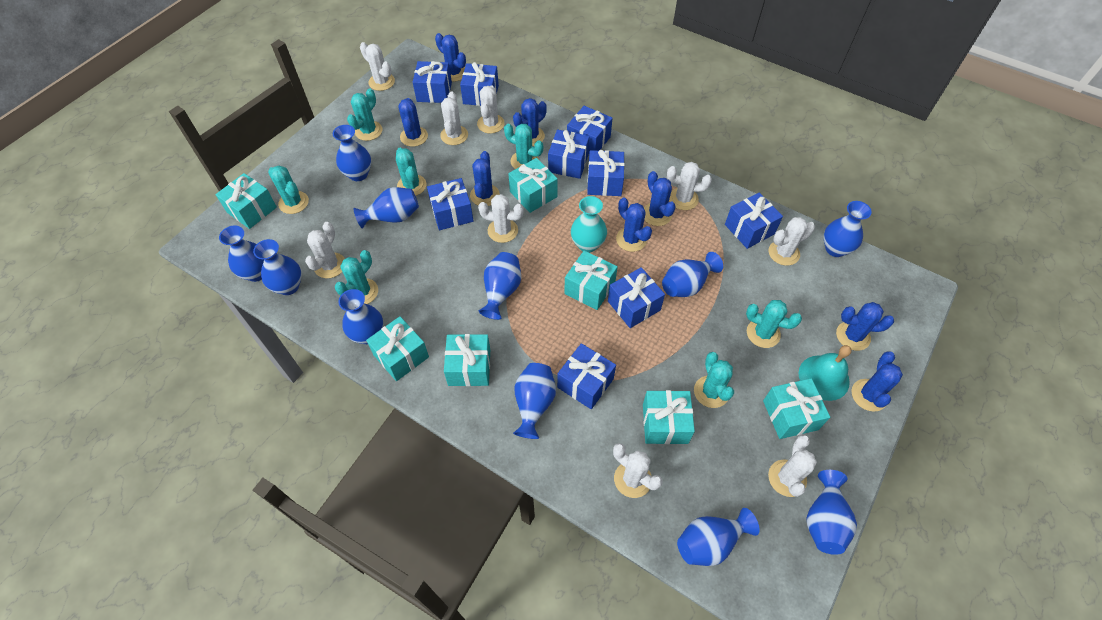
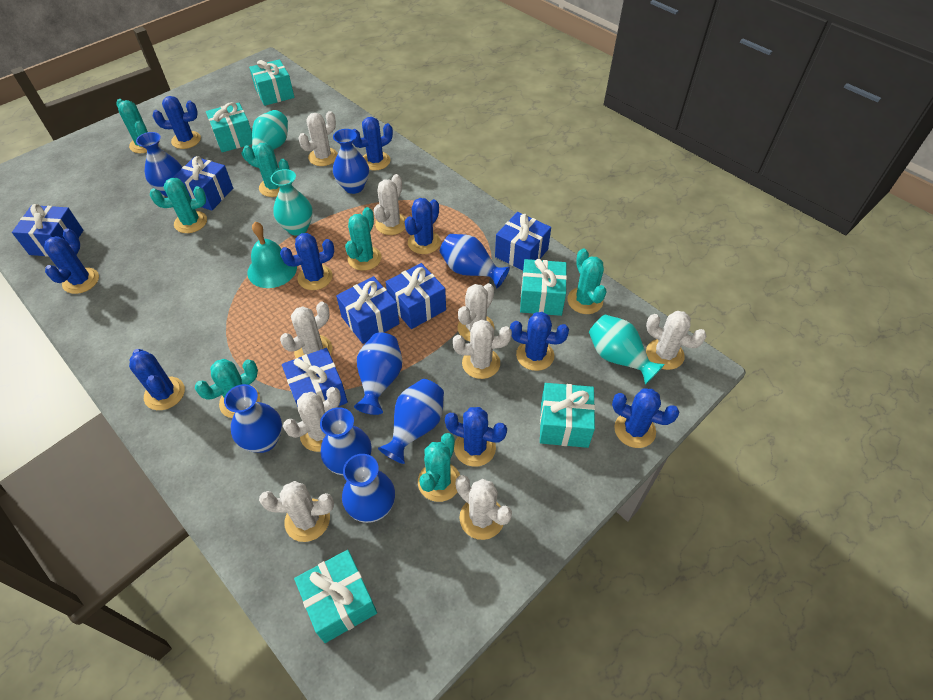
blue cactus: 8 -> 9
blue gift: 9 -> 6
blue vase: 11 -> 8
turquoise gift: 7 -> 5
turquoise vase: 1 -> 3

